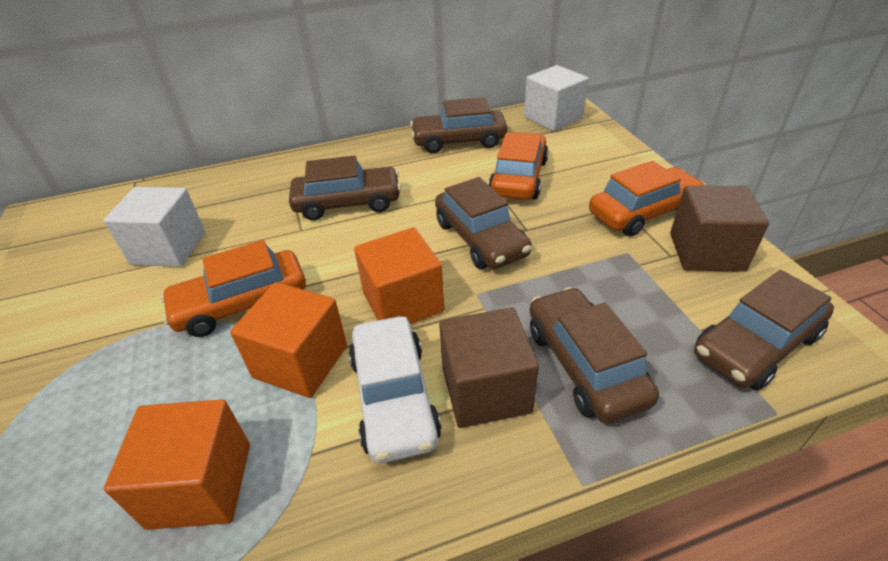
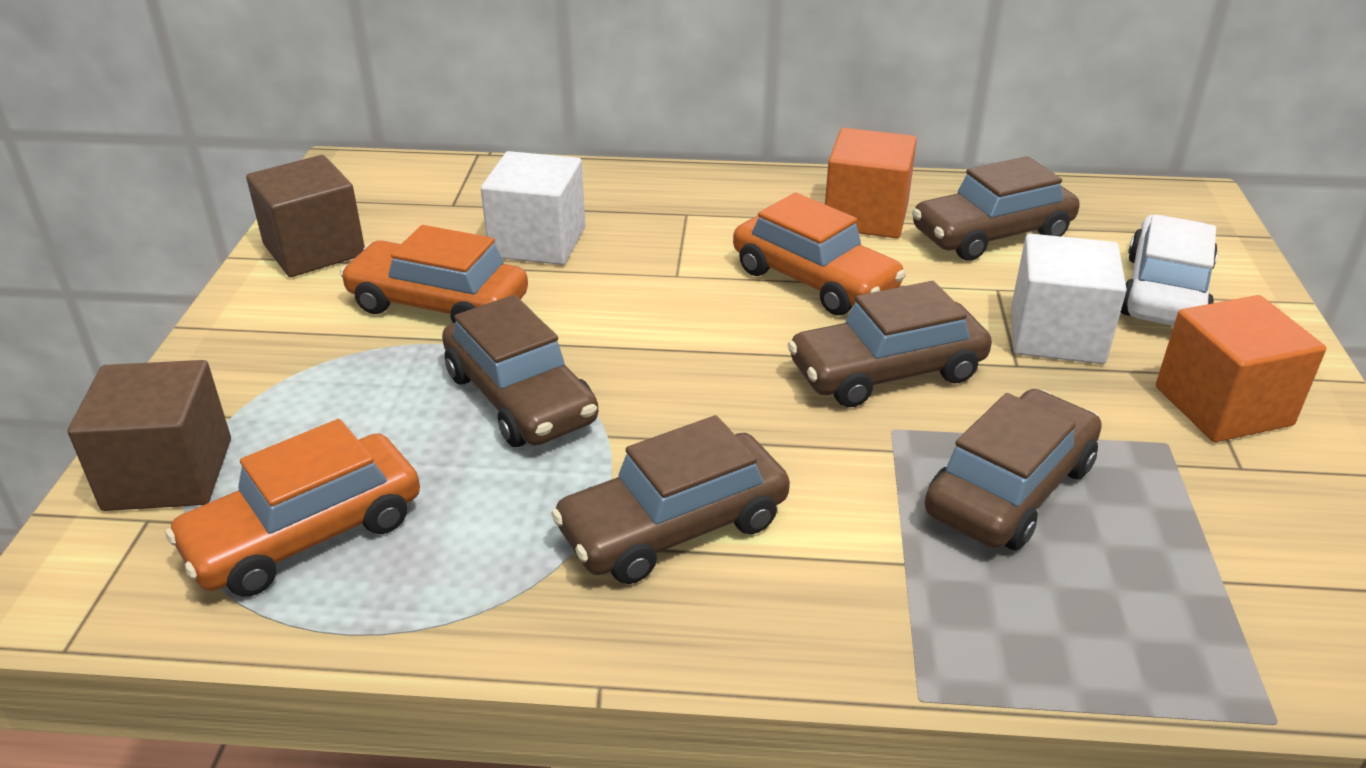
orange cube: 3 -> 2

